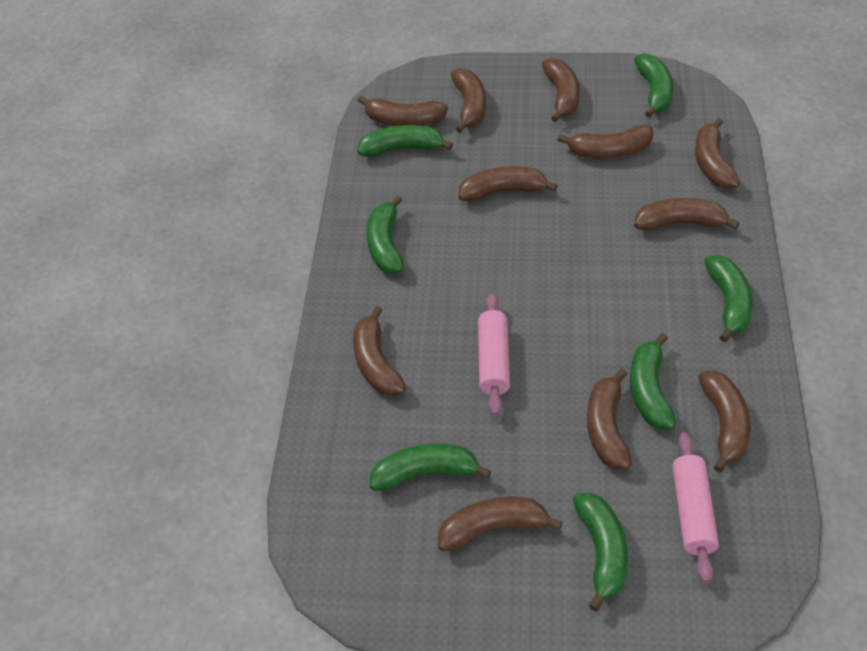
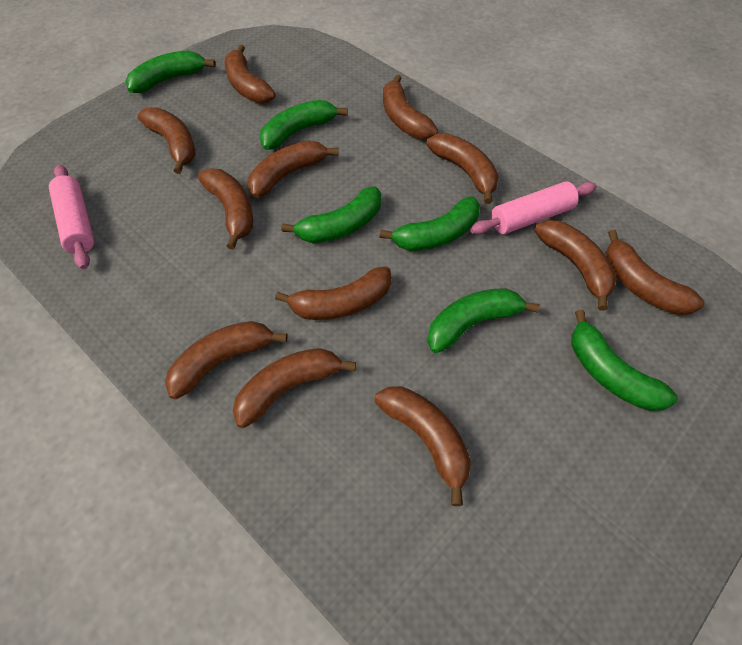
brown banana: 11 -> 12
green banana: 7 -> 6

